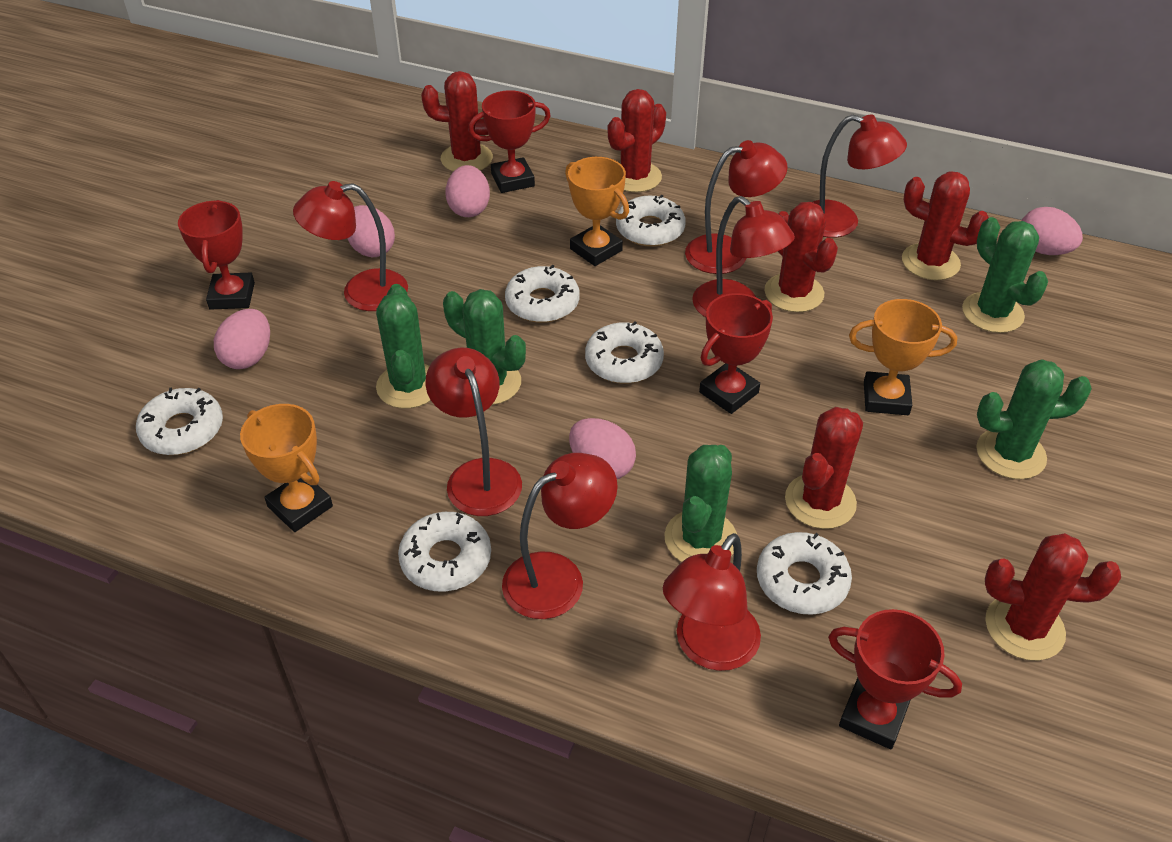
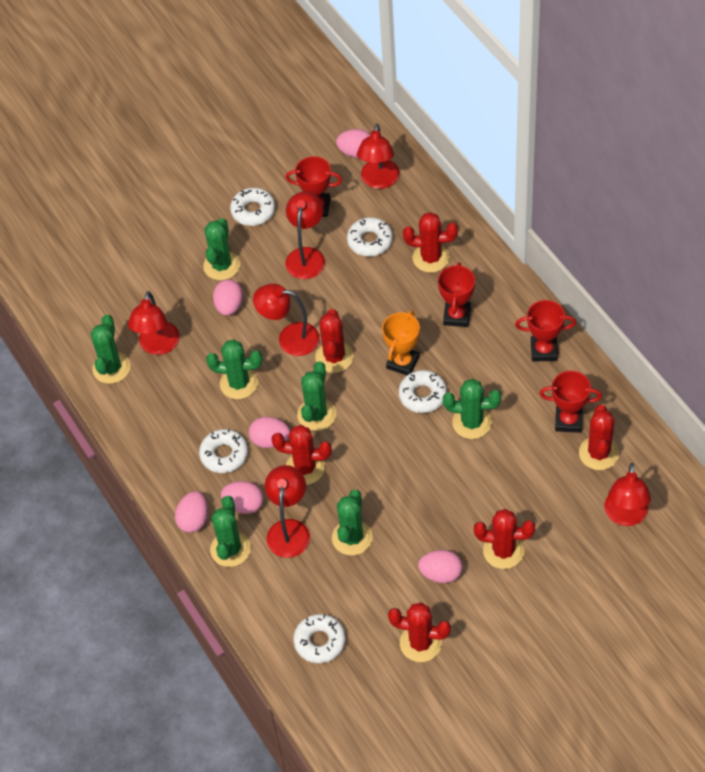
green cactus: 5 -> 7
orange trophy: 3 -> 1
pink egg: 5 -> 6
red lamp: 7 -> 6
white donut: 6 -> 5

